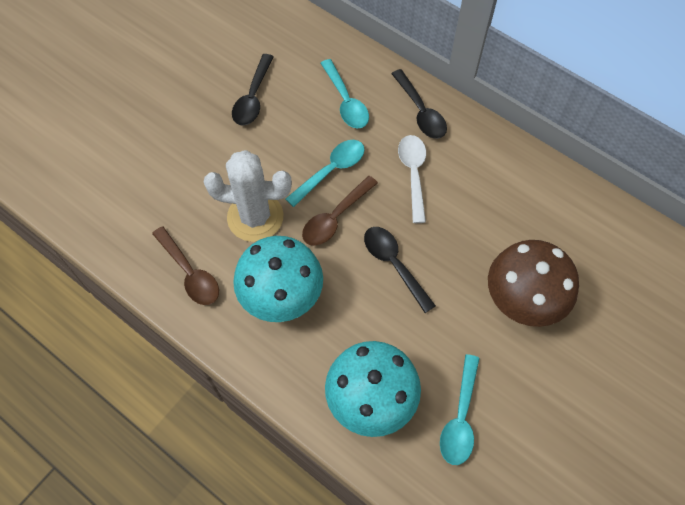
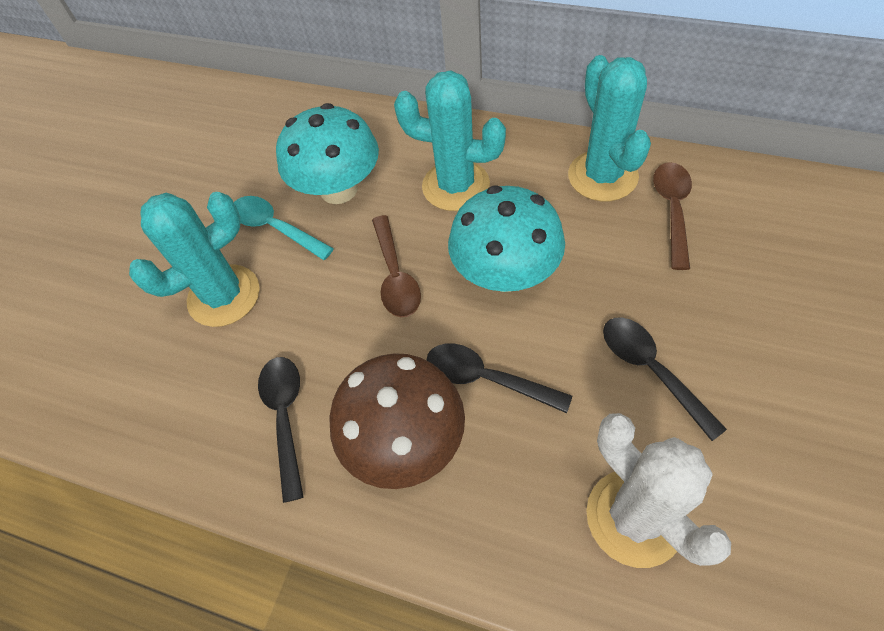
turquoise cactus: 0 -> 3
turquoise spoon: 3 -> 1
white spoon: 1 -> 0

